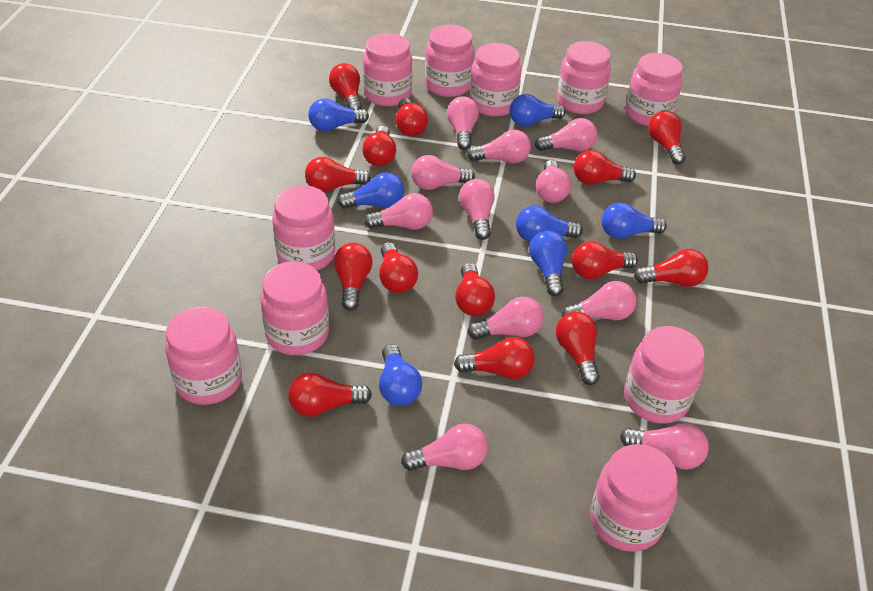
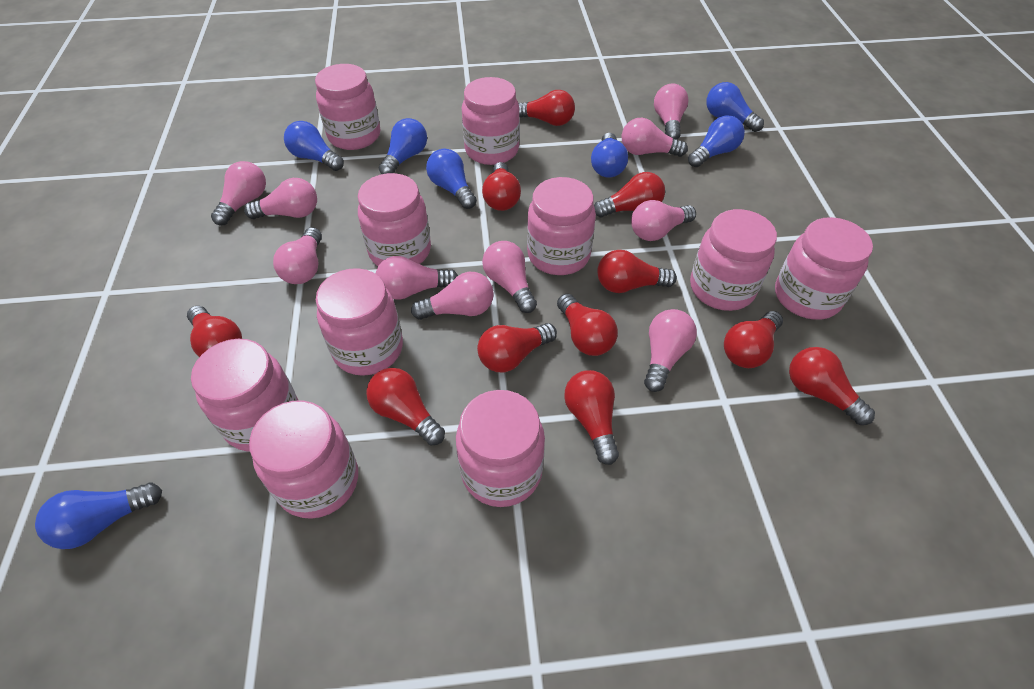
pink light bulb: 11 -> 10
red light bulb: 14 -> 11

